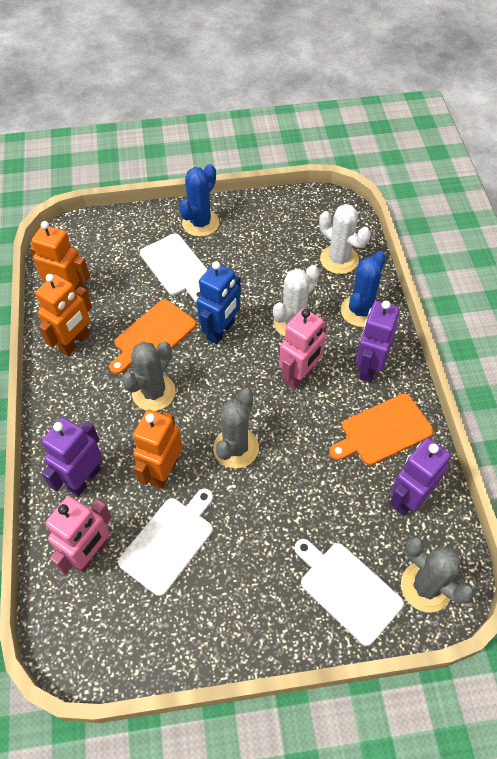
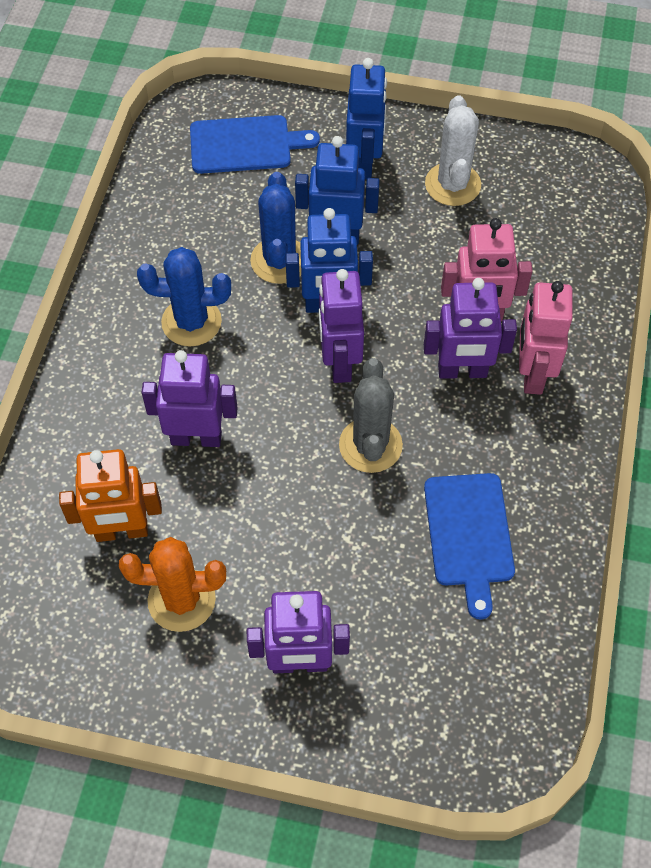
blue cutting board: 0 -> 2
blue robot: 1 -> 3
grey cactus: 3 -> 1
orange cactus: 0 -> 1
orange cutting board: 2 -> 0
orange robot: 3 -> 1
purple robot: 3 -> 4
white cactus: 2 -> 1
white cutting board: 3 -> 0

